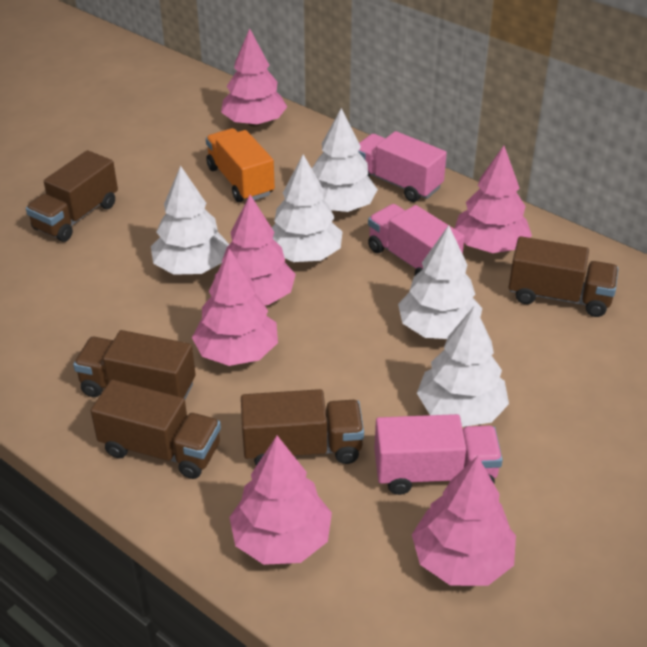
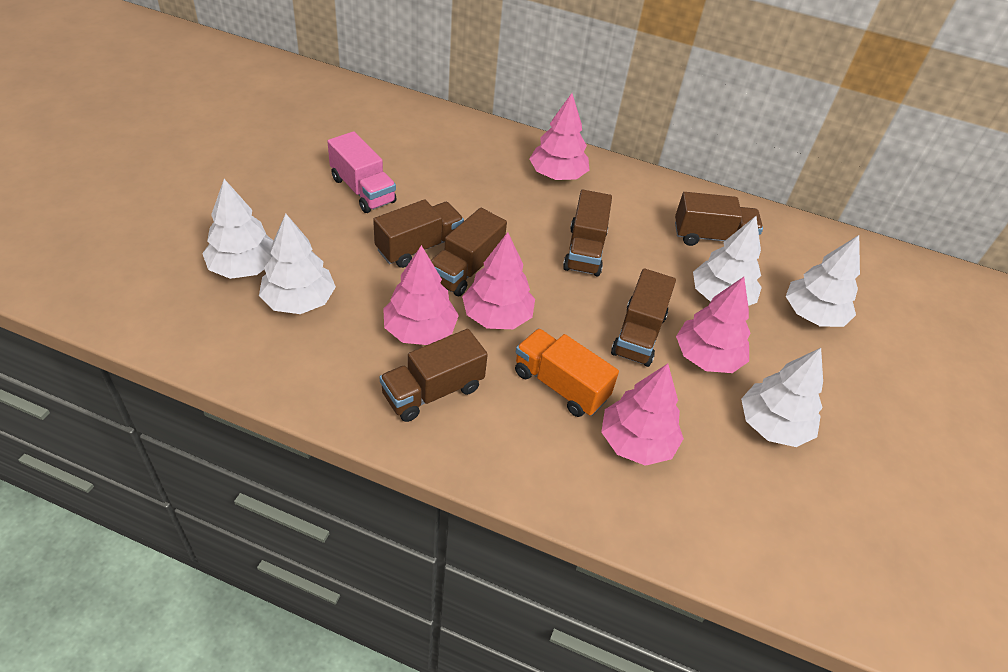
brown truck: 5 -> 6
pink tree: 6 -> 5
pink truck: 3 -> 1

